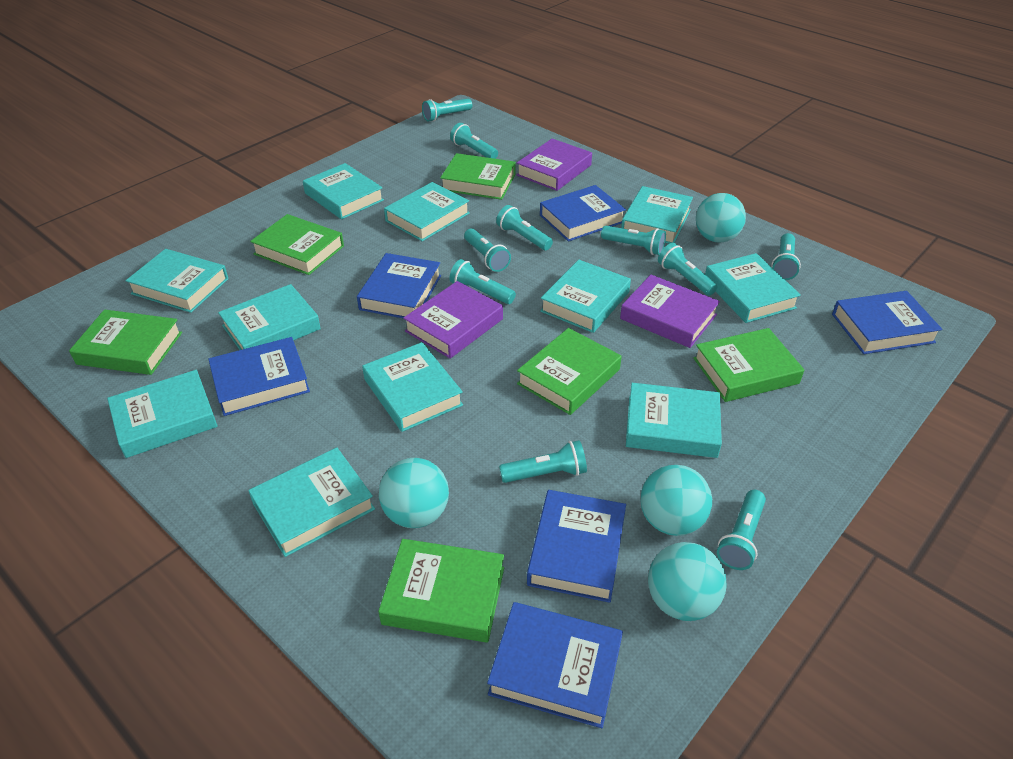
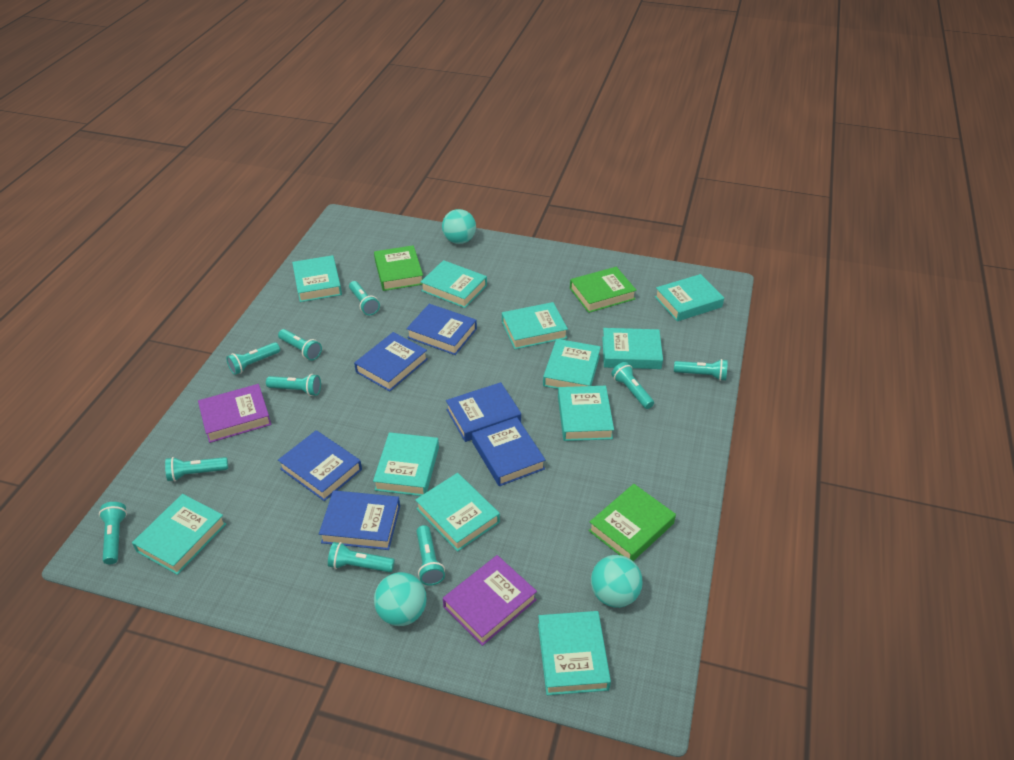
green book: 6 -> 3
purple book: 3 -> 2
turquoise ball: 4 -> 3

